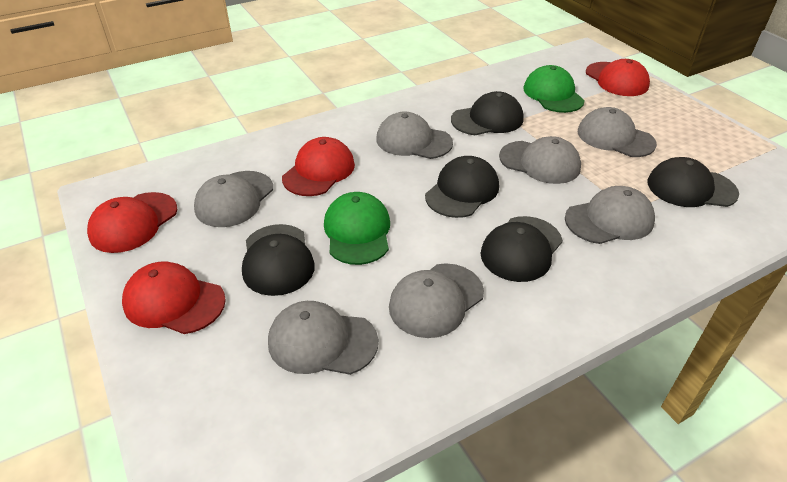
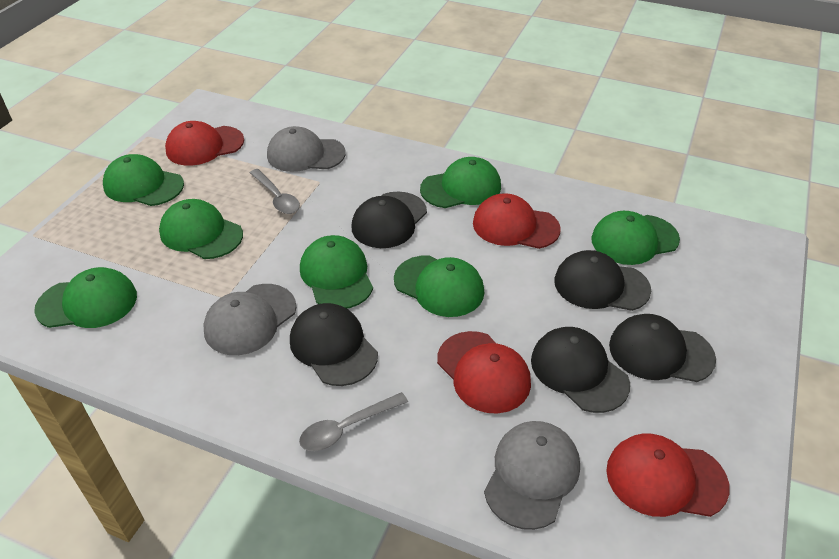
green cap: 2 -> 7
grey cap: 7 -> 3
grey spoon: 0 -> 2

